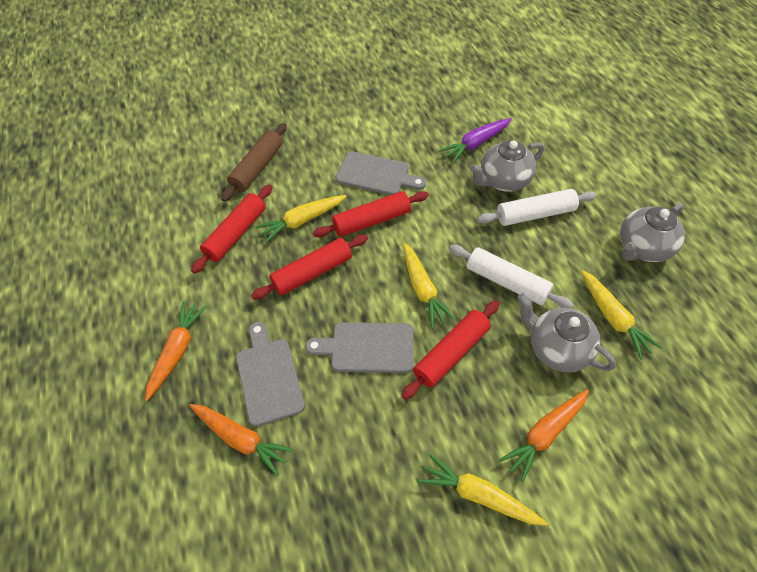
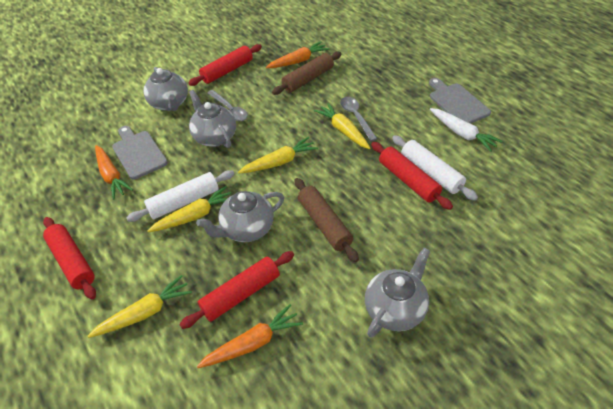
brown rolling pin: 1 -> 2
grey cutting board: 3 -> 2
grey spoon: 0 -> 2
grey teapot: 3 -> 4
purple carrot: 1 -> 0
white carrot: 0 -> 1

